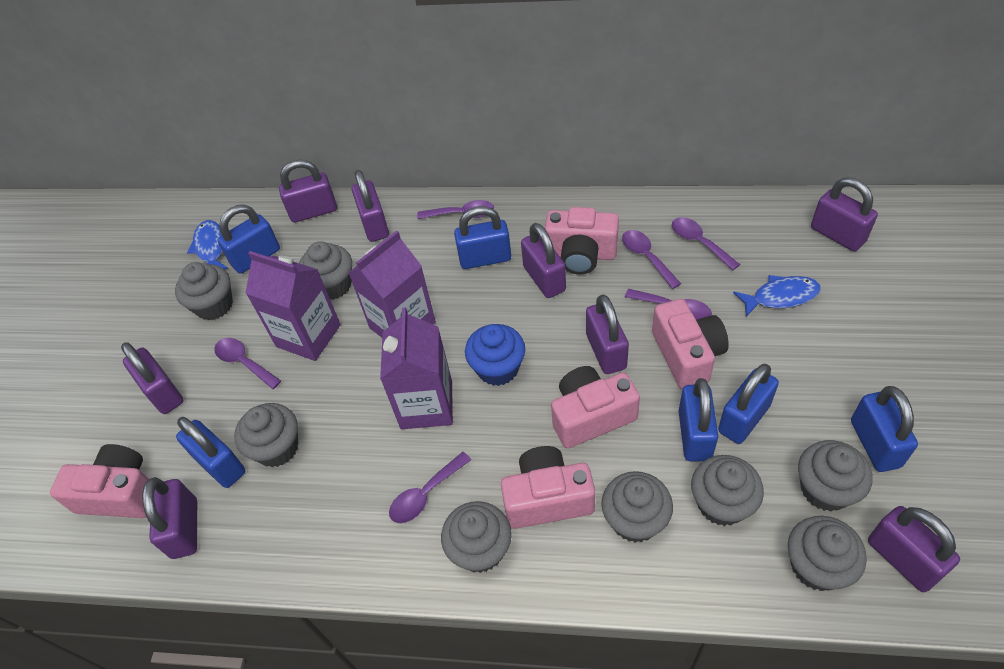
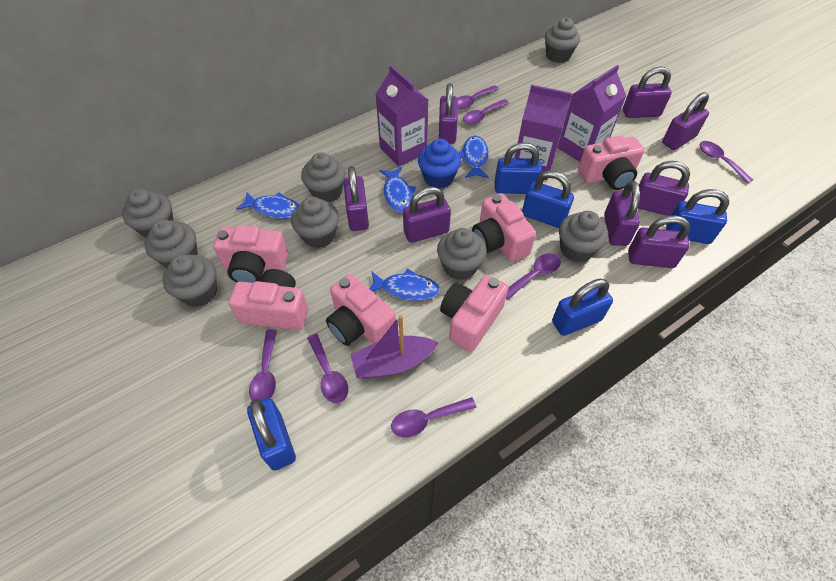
blue fish: 2 -> 4
blue padlock: 6 -> 5
pink camera: 5 -> 6
purple boat: 0 -> 1
purple spoon: 6 -> 7

